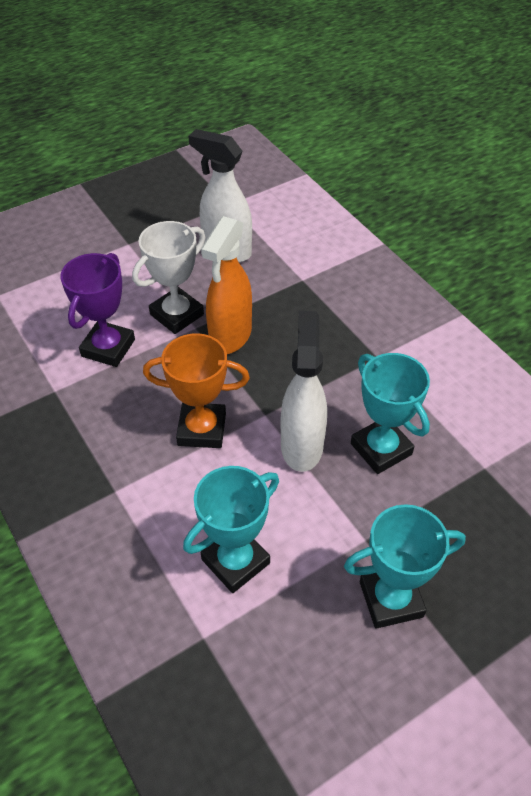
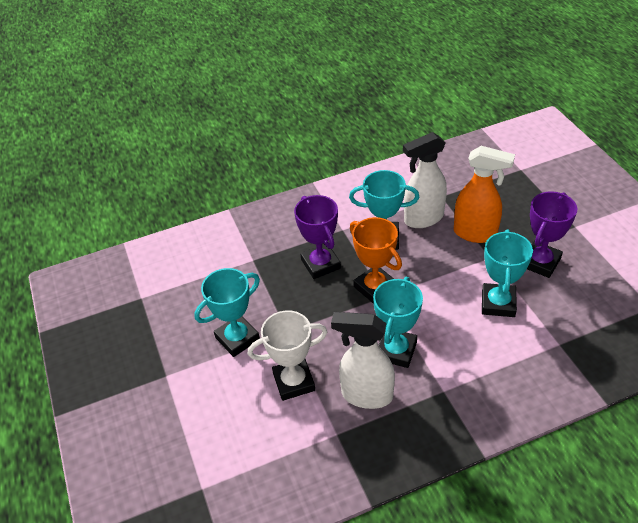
purple trophy: 1 -> 2
turquoise trophy: 3 -> 4

